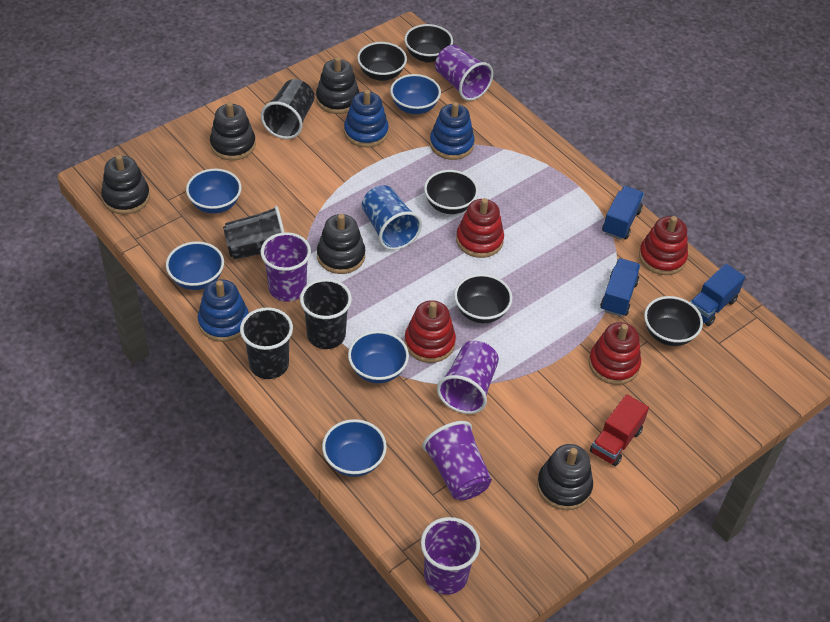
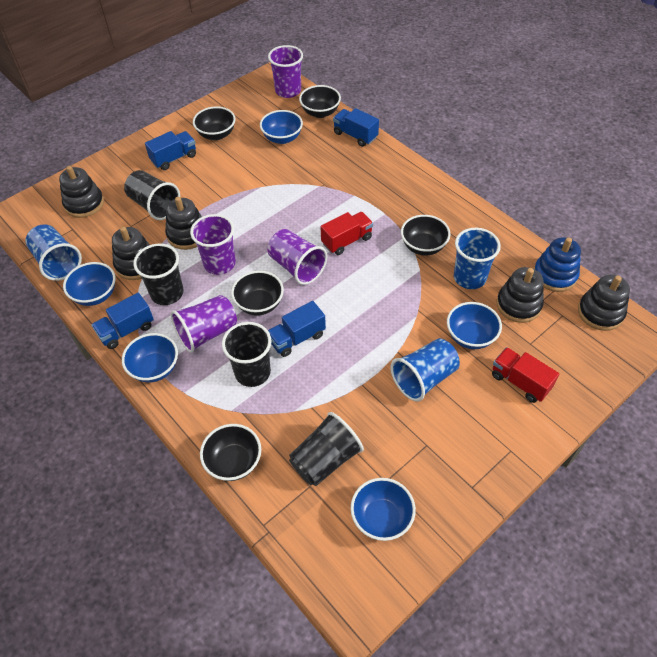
blue cup: 1 -> 3
blue stacking toy: 3 -> 1
blue truck: 3 -> 4
purple cup: 5 -> 4
red stacking toy: 4 -> 0
red truck: 1 -> 2

